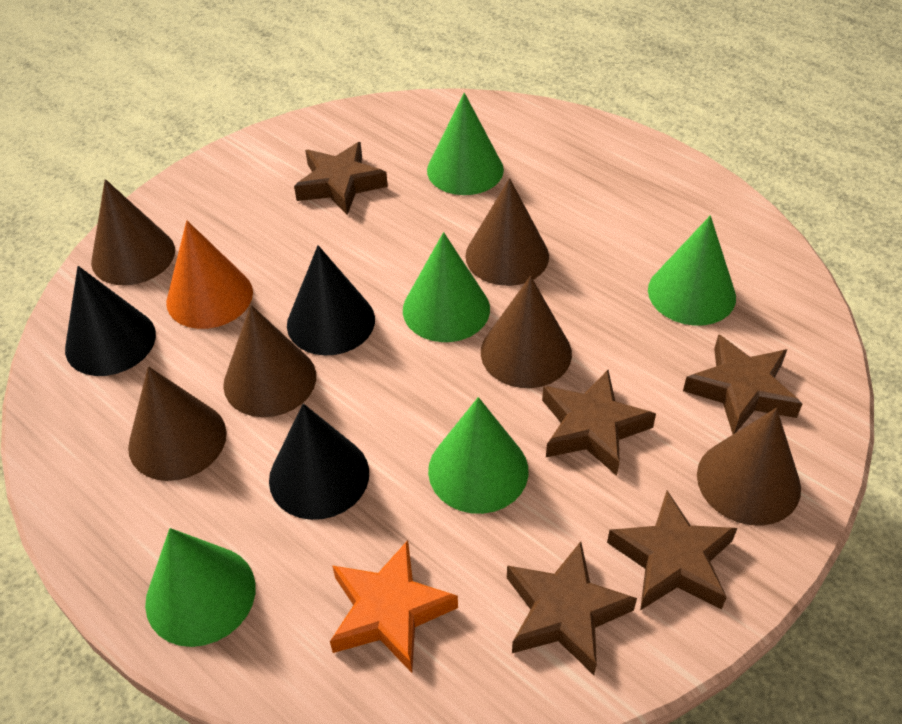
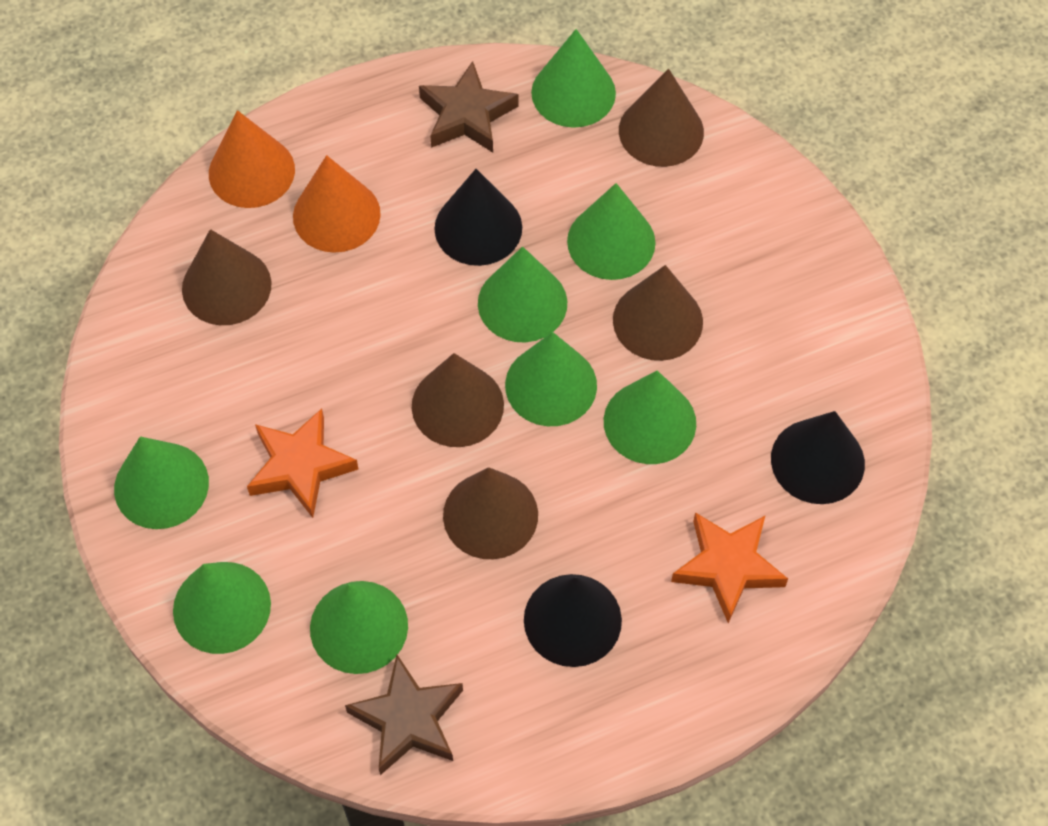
brown cone: 6 -> 5
brown star: 5 -> 2
green cone: 5 -> 8
orange cone: 1 -> 2
orange star: 1 -> 2

